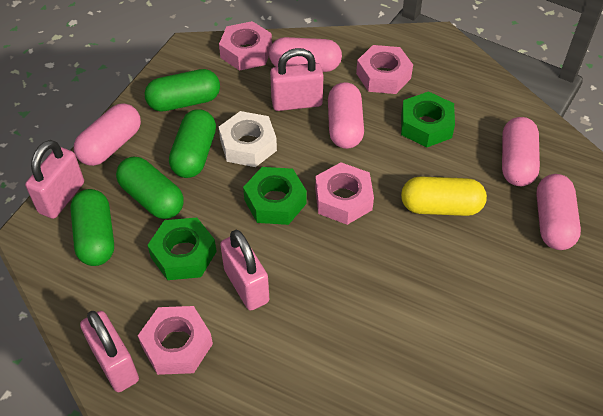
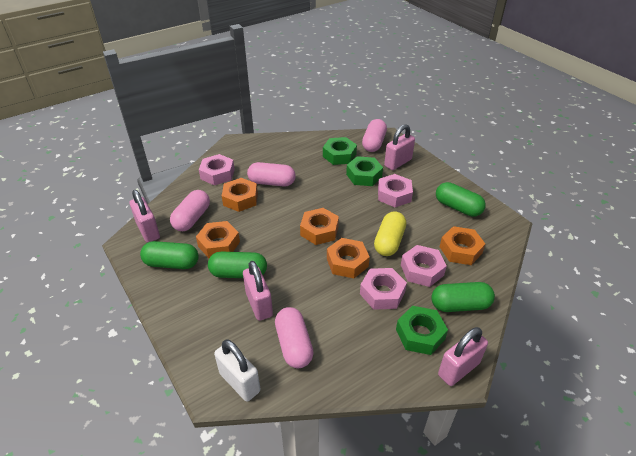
orange nut: 0 -> 5
pink capsule: 5 -> 4
white nut: 1 -> 0
white padlock: 0 -> 1

